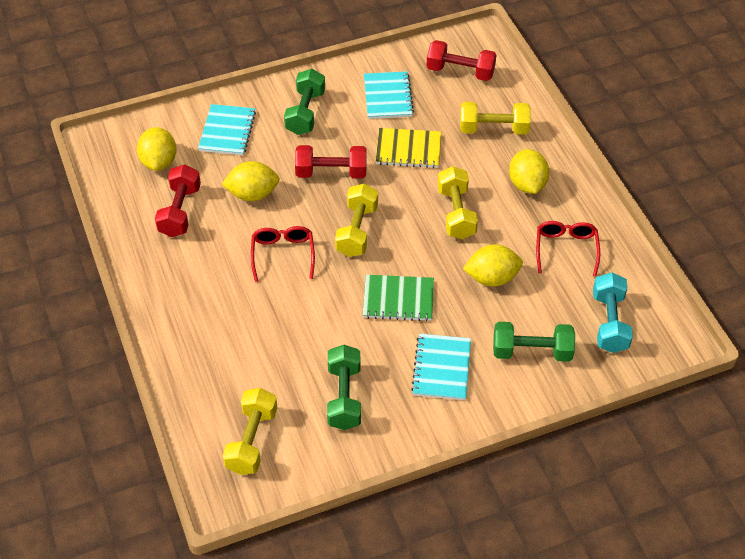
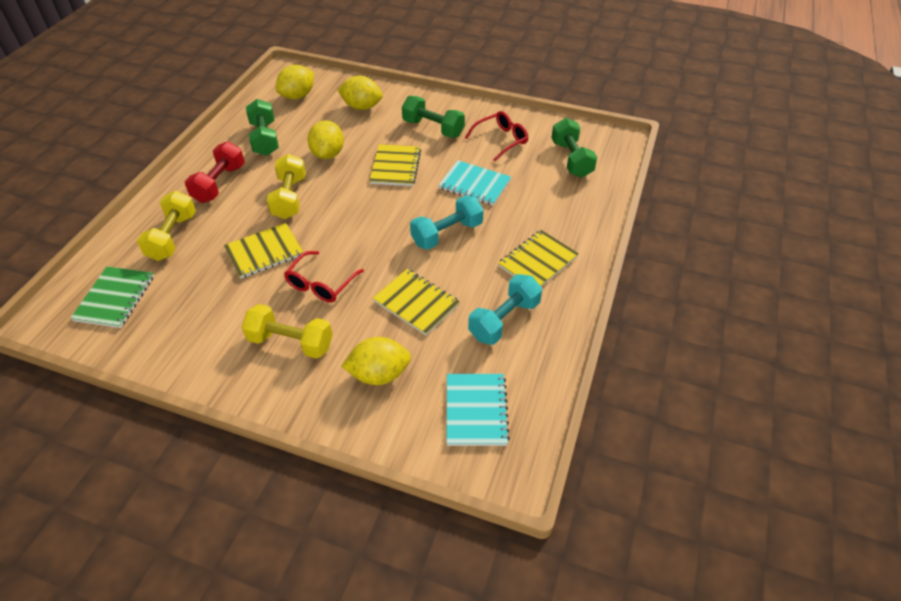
red dumbbell: 3 -> 1
turquoise dumbbell: 1 -> 2
turquoise notebook: 3 -> 2
yellow dumbbell: 4 -> 3
yellow notebook: 1 -> 4

